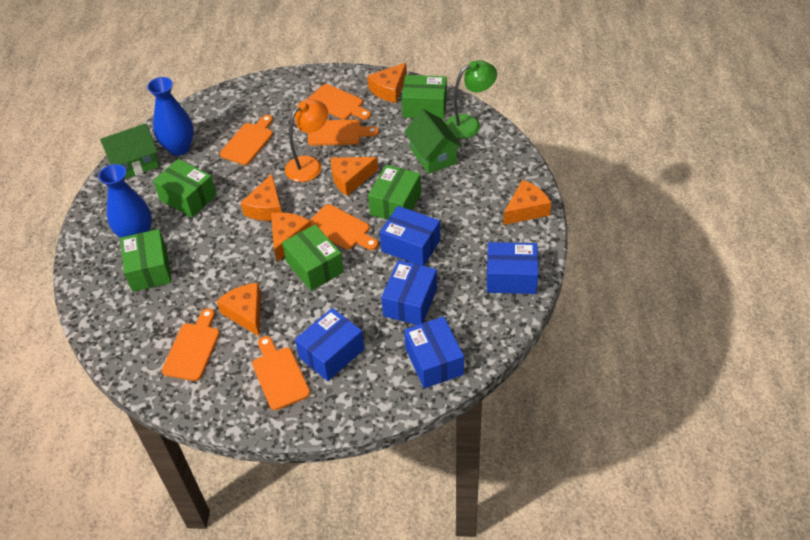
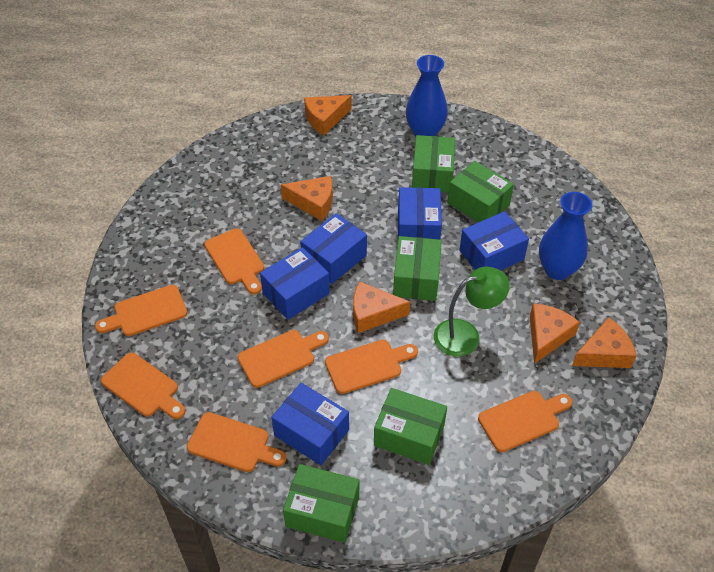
green house: 2 -> 0
orange cheese: 6 -> 5
orange cutting board: 6 -> 7
orange lamp: 1 -> 0

